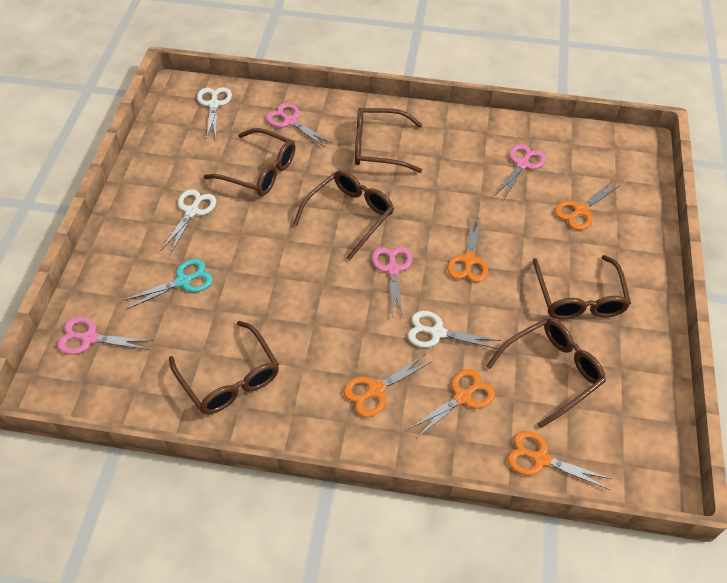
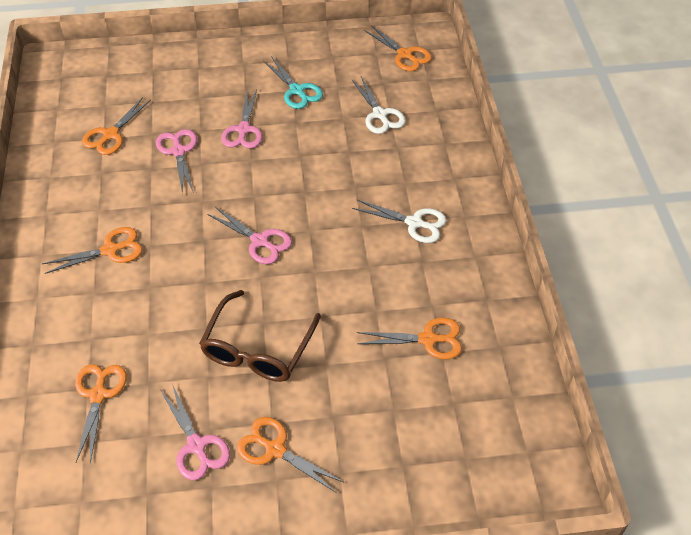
brown glasses: 6 -> 1
orange scissors: 5 -> 6
white scissors: 3 -> 2

